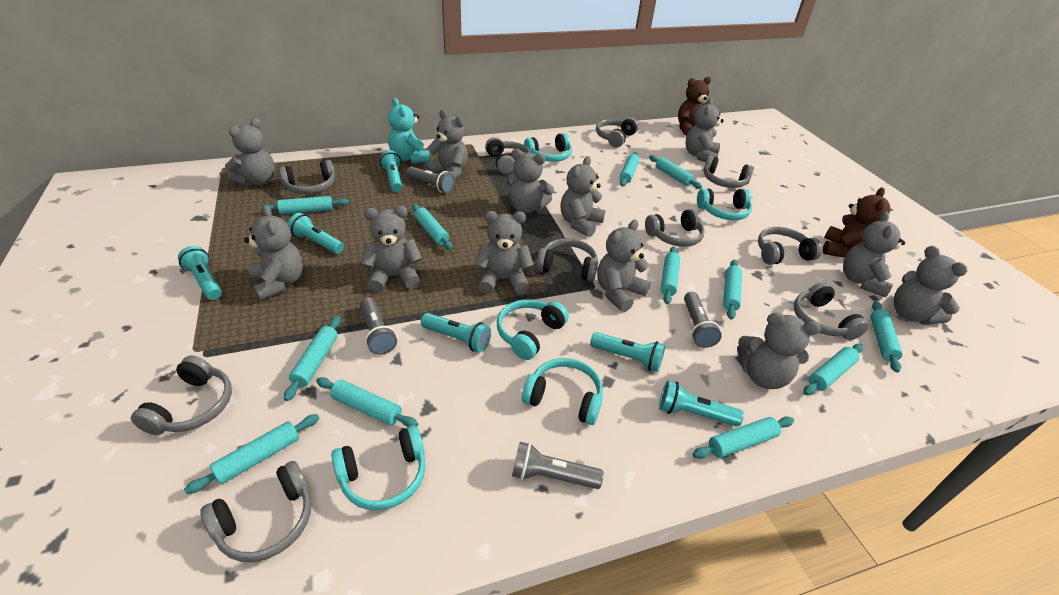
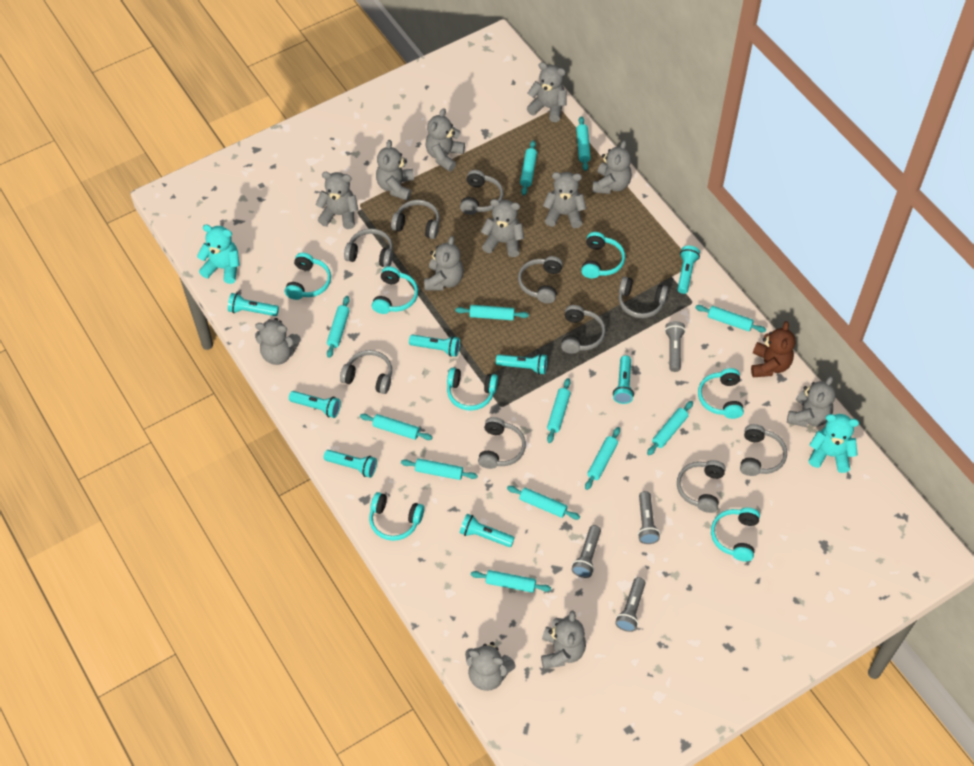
brown teddy bear: 2 -> 1
turquoise flashlight: 6 -> 8
turquoise headphones: 5 -> 7
turquoise teddy bear: 1 -> 2

